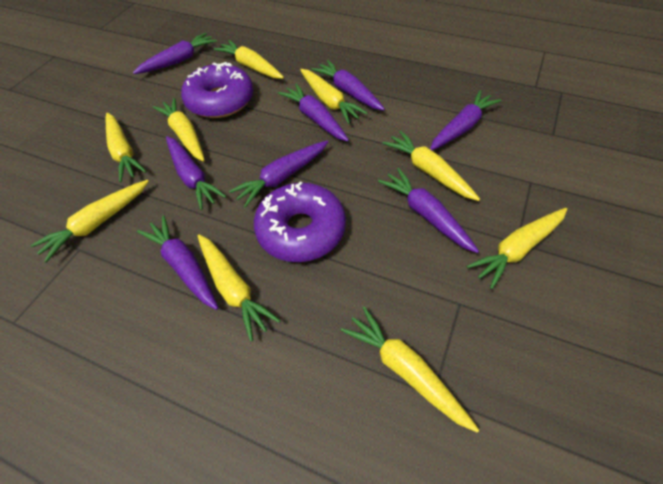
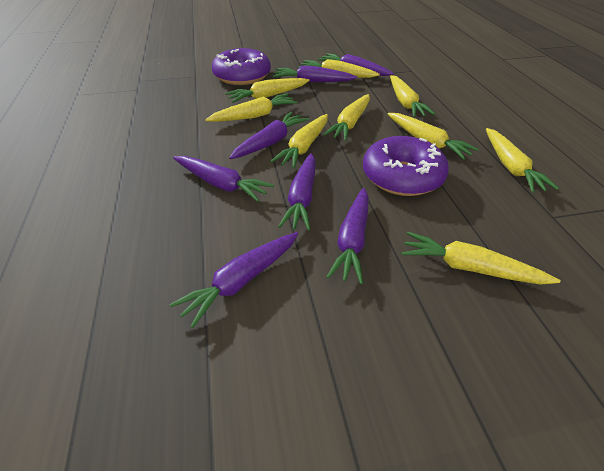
purple carrot: 8 -> 7

